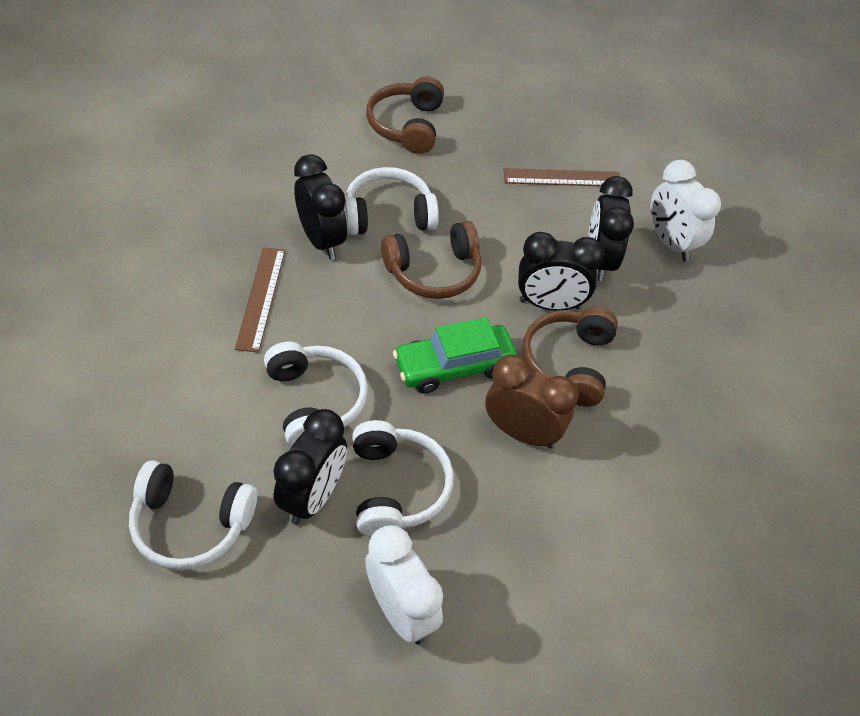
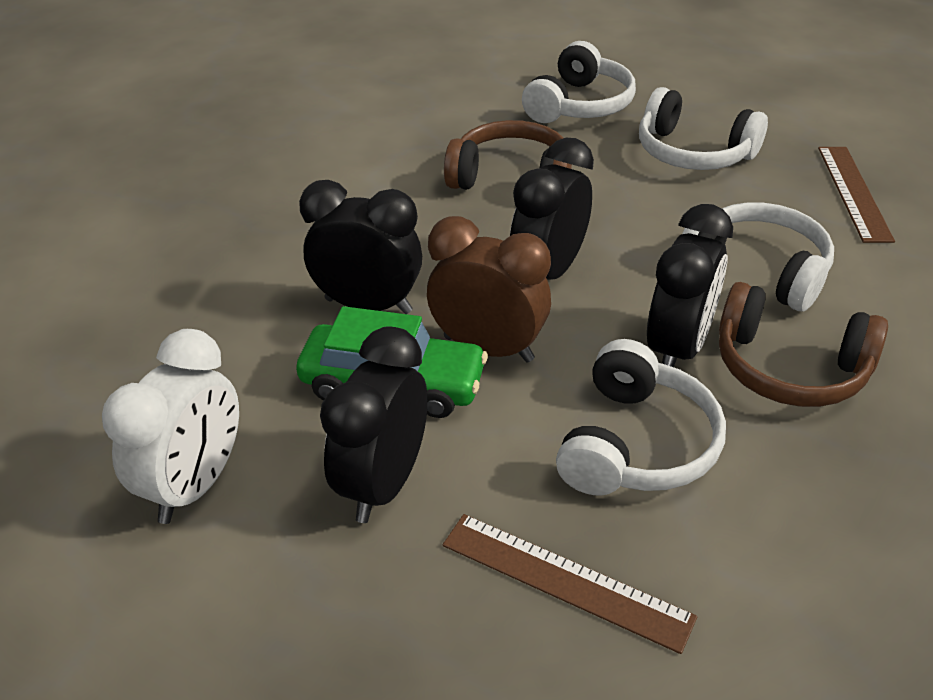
brown headphones: 3 -> 2
white clock: 2 -> 1

